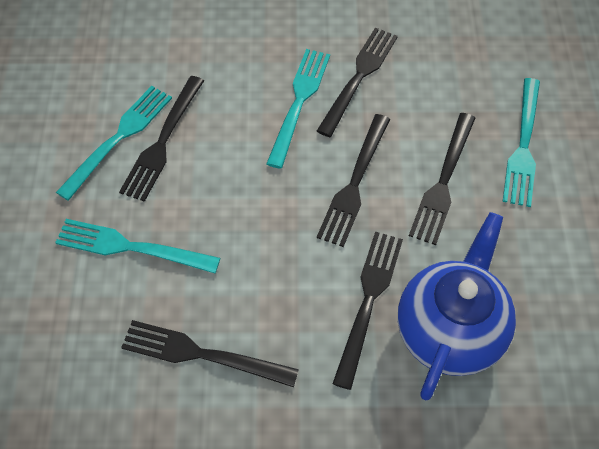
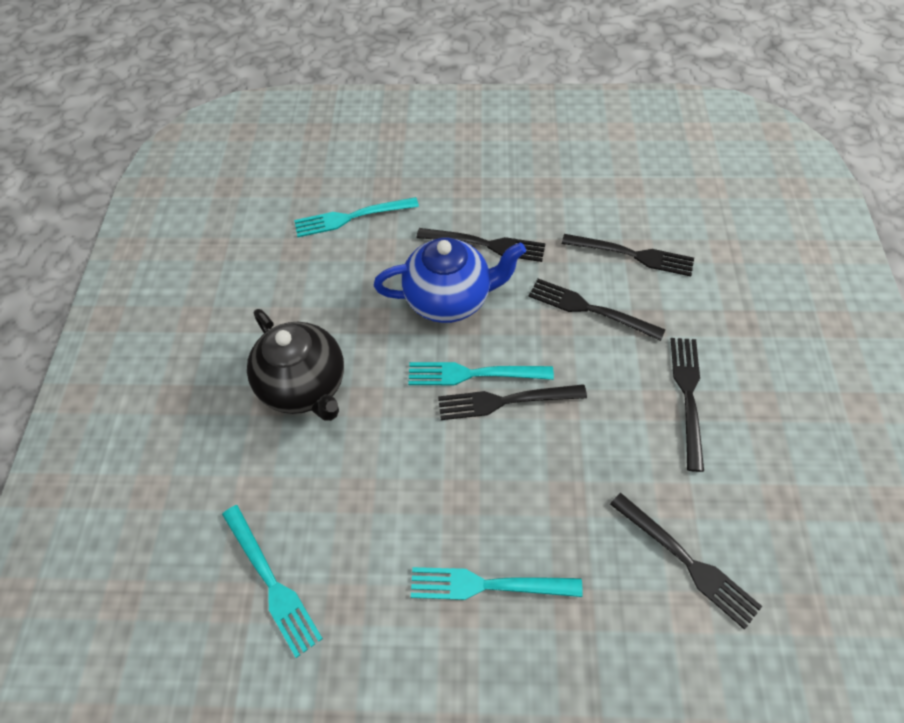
black teapot: 0 -> 1

